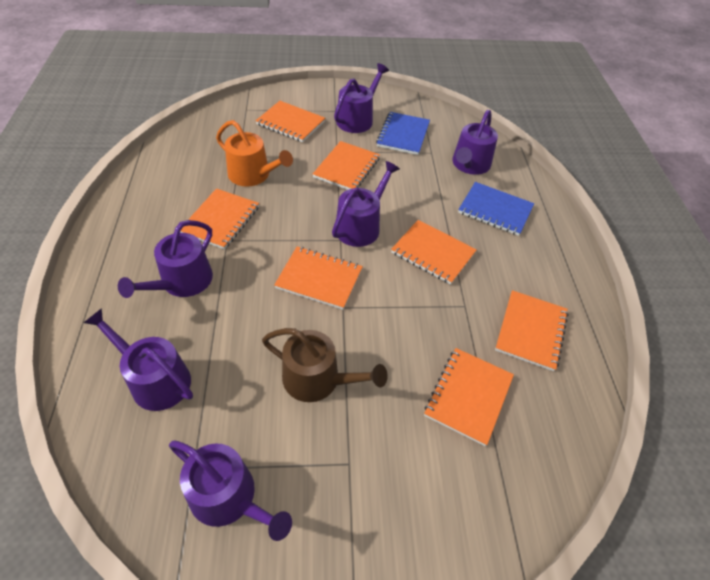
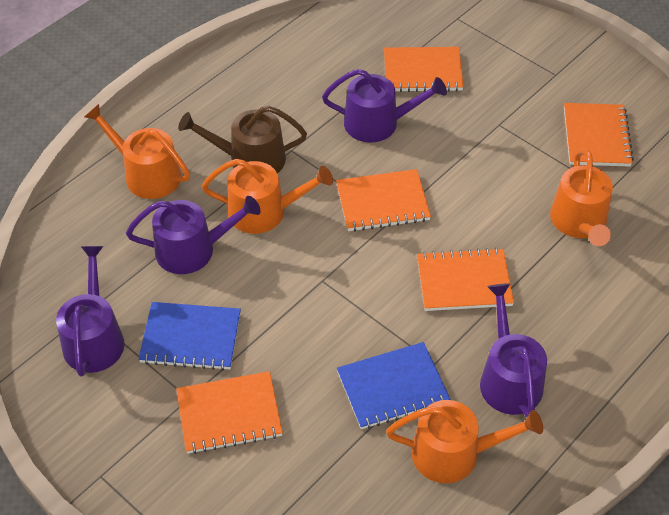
orange notebook: 7 -> 5
orange watering can: 1 -> 4
purple watering can: 6 -> 4

